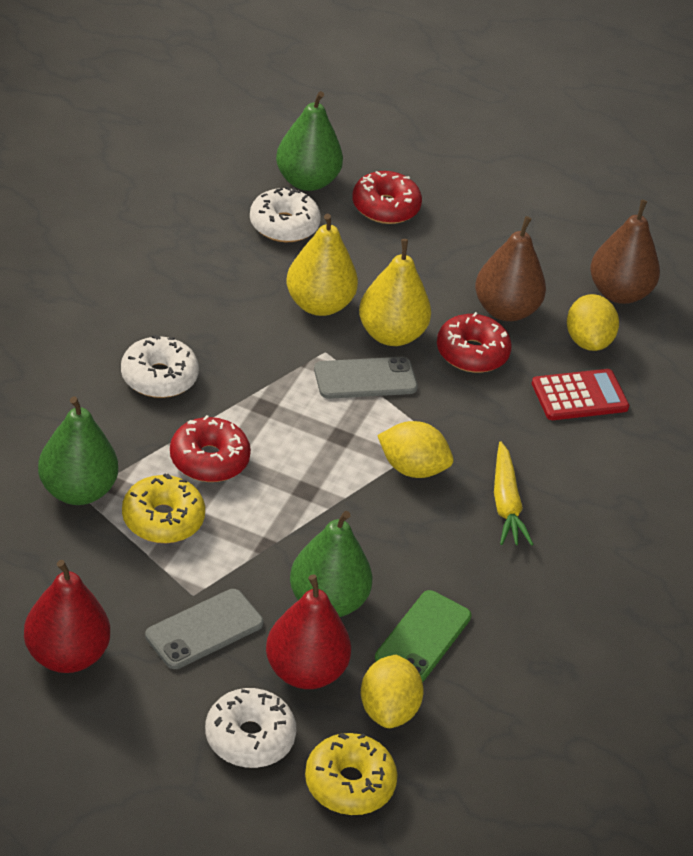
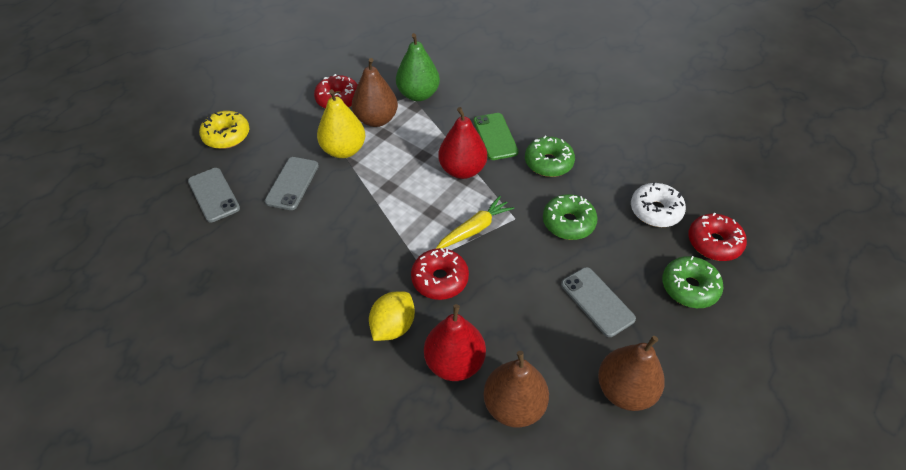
brown pear: 2 -> 3
green donut: 0 -> 3
green pear: 3 -> 1
grey phone: 2 -> 3
red calculator: 1 -> 0
white donut: 3 -> 1
yellow donut: 2 -> 1
yellow lemon: 3 -> 1
yellow pear: 2 -> 1

